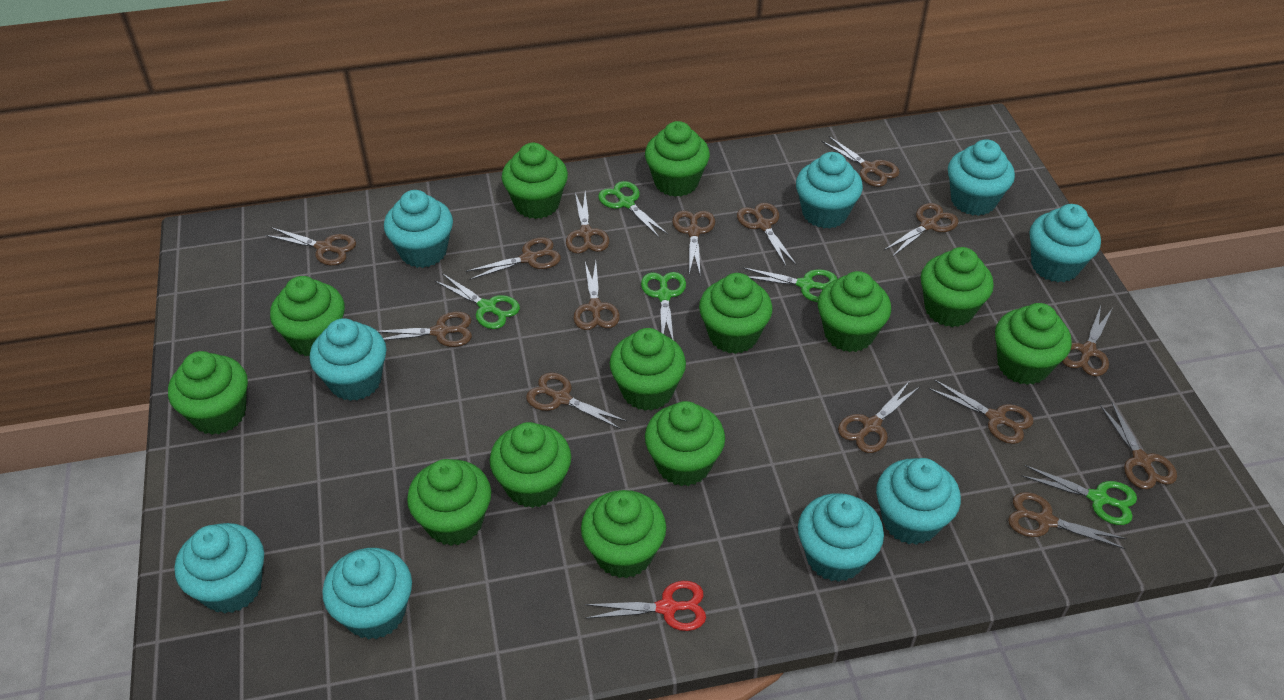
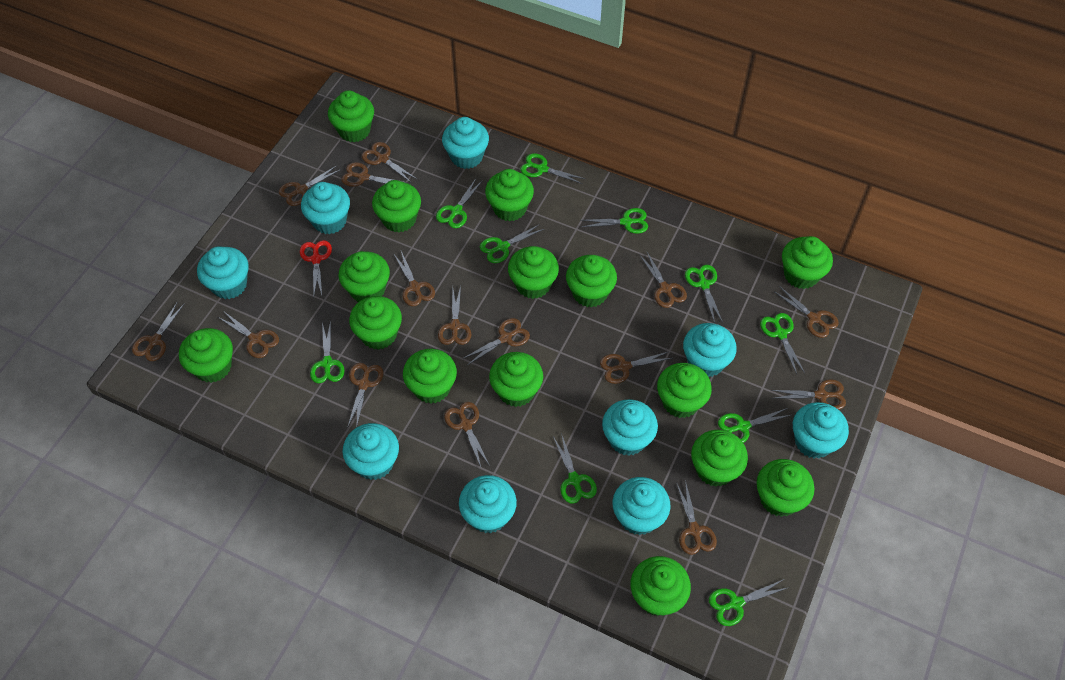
green cupcake: 13 -> 15
green scissors: 5 -> 10

